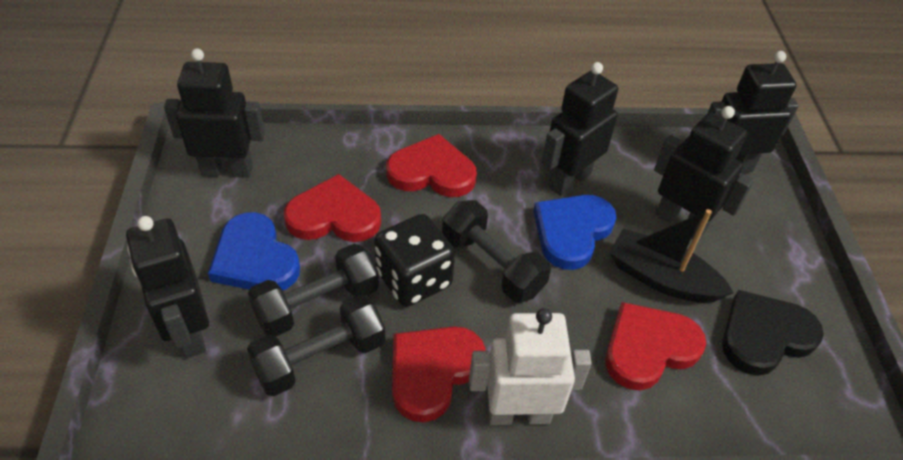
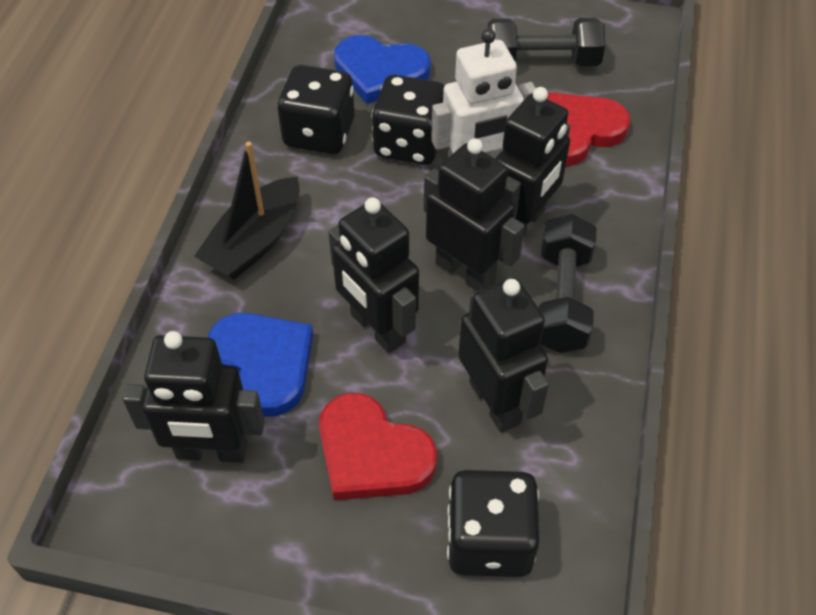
black dice: 1 -> 3
black dumbbell: 3 -> 2
black heart: 1 -> 0
red heart: 4 -> 2

